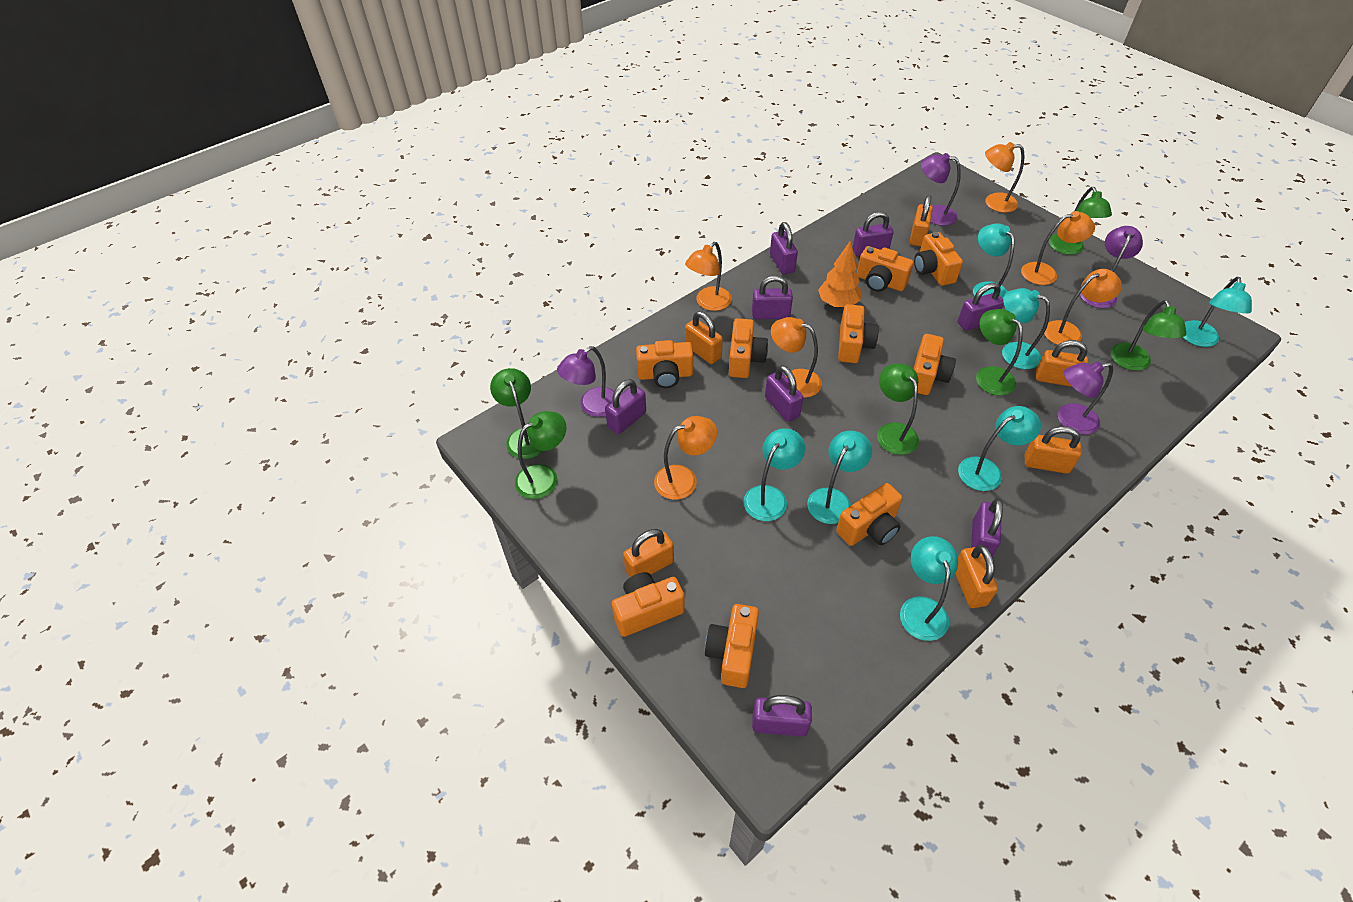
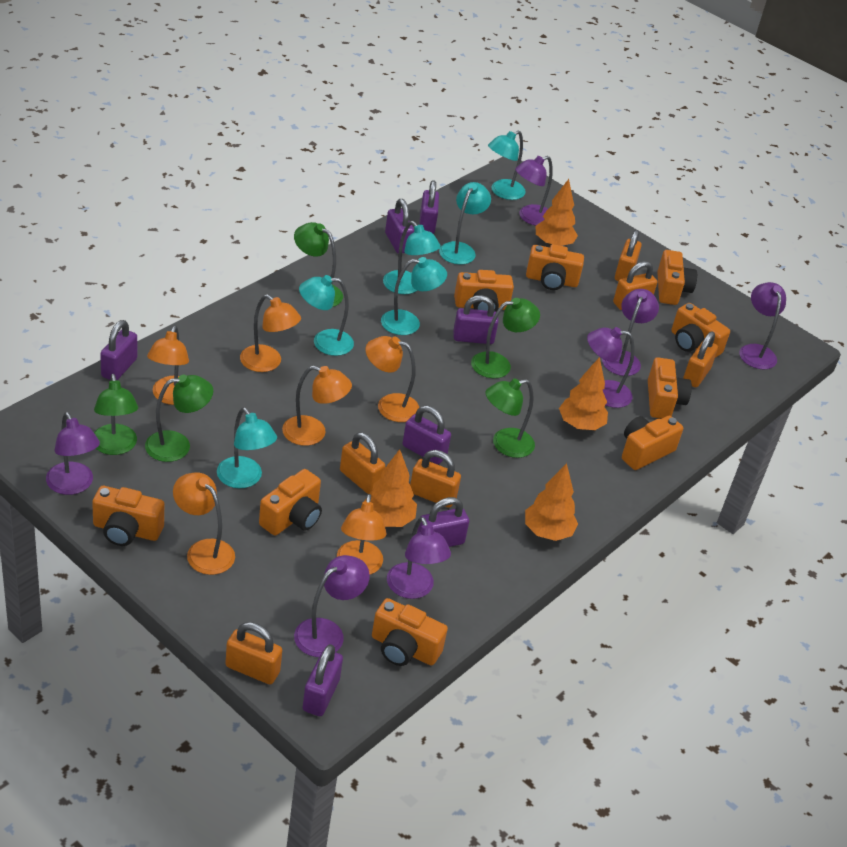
green lamp: 6 -> 5
orange tree: 1 -> 4
purple lamp: 4 -> 7
purple padlock: 8 -> 7
turquoise lamp: 7 -> 6

